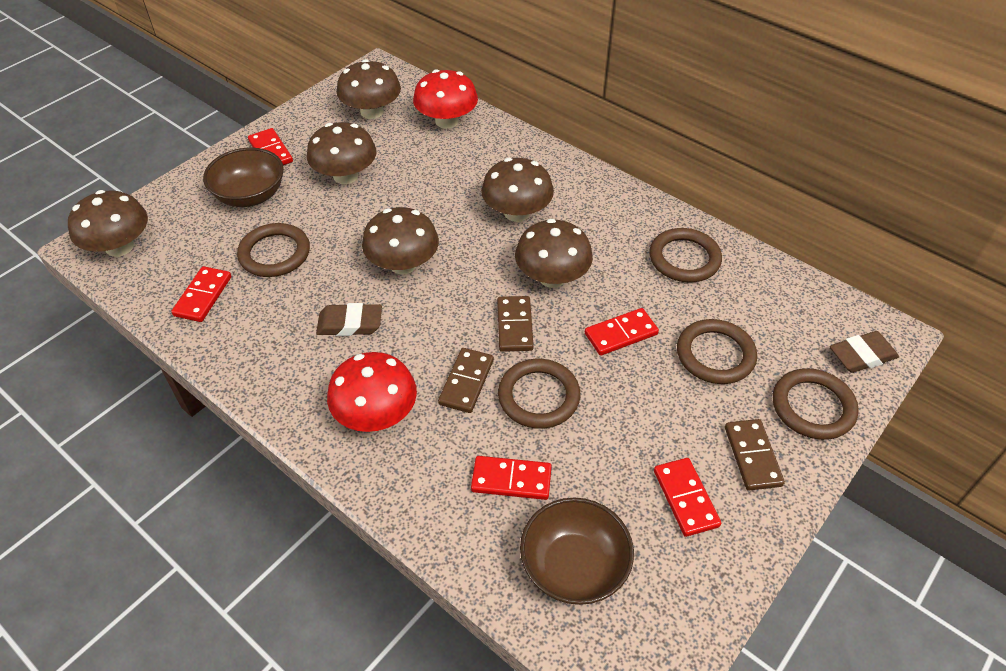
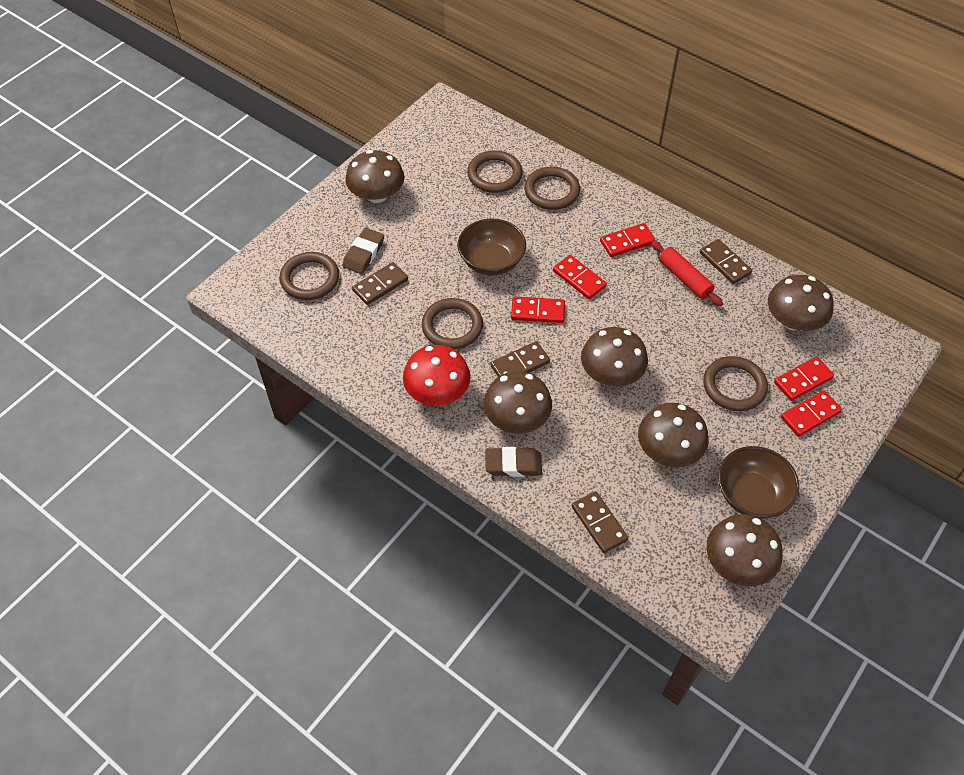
brown domino: 3 -> 4
red mushroom: 2 -> 1
red rolling pin: 0 -> 1

